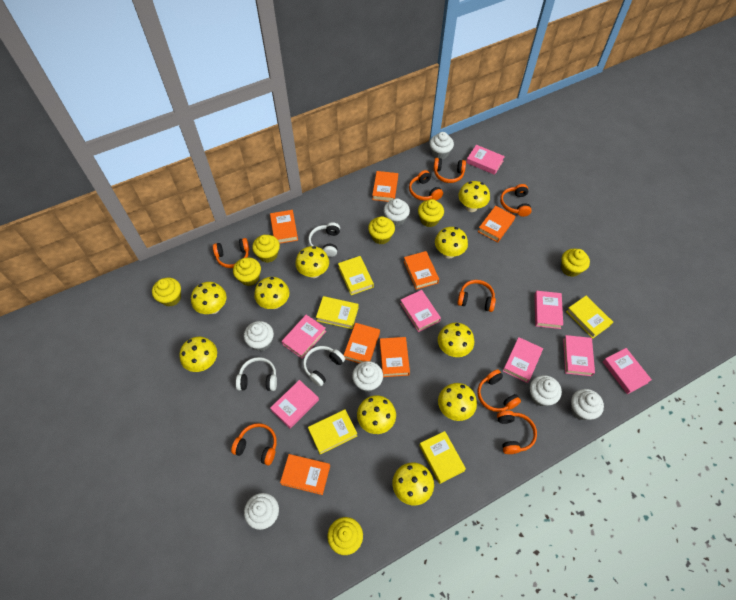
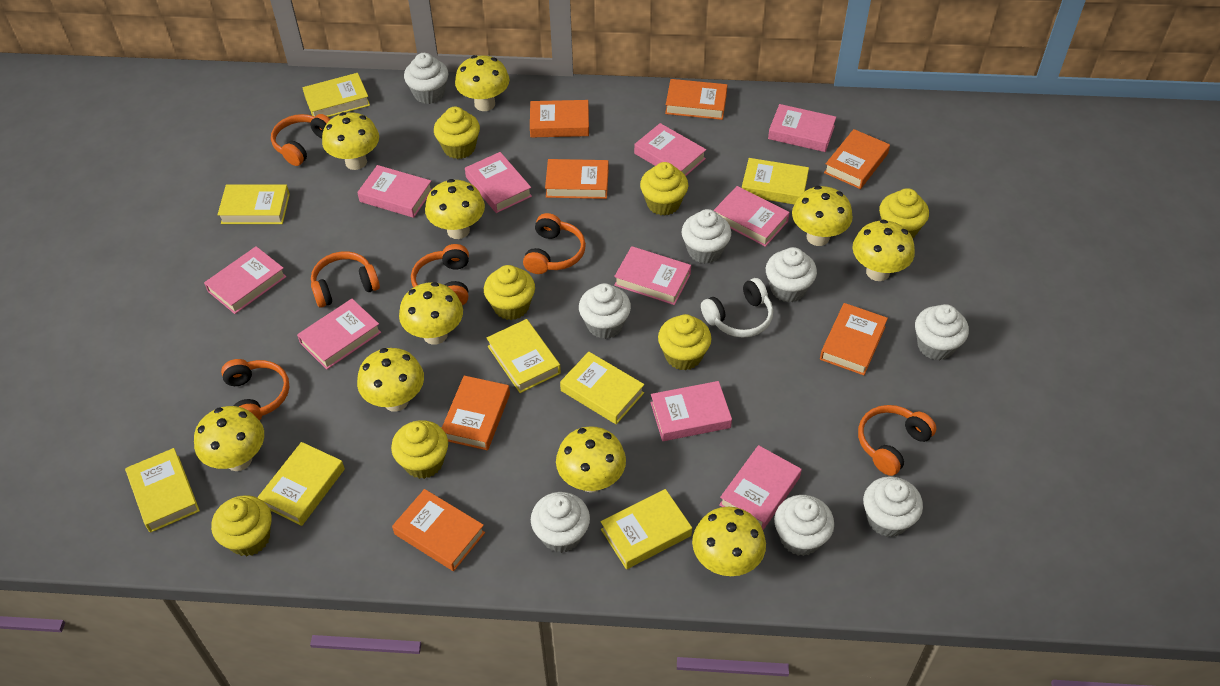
orange headphones: 8 -> 6
pink book: 8 -> 10
white cupcake: 7 -> 8
white headphones: 3 -> 1
yellow book: 5 -> 8

